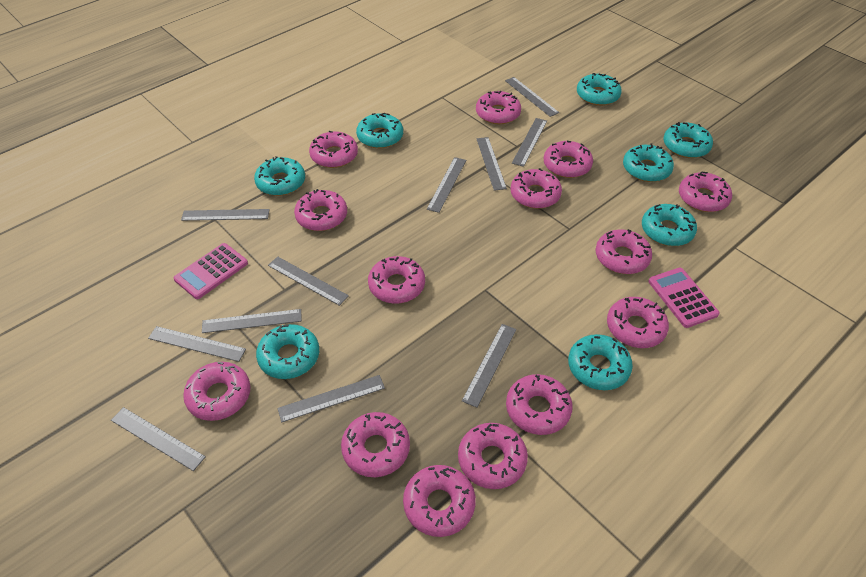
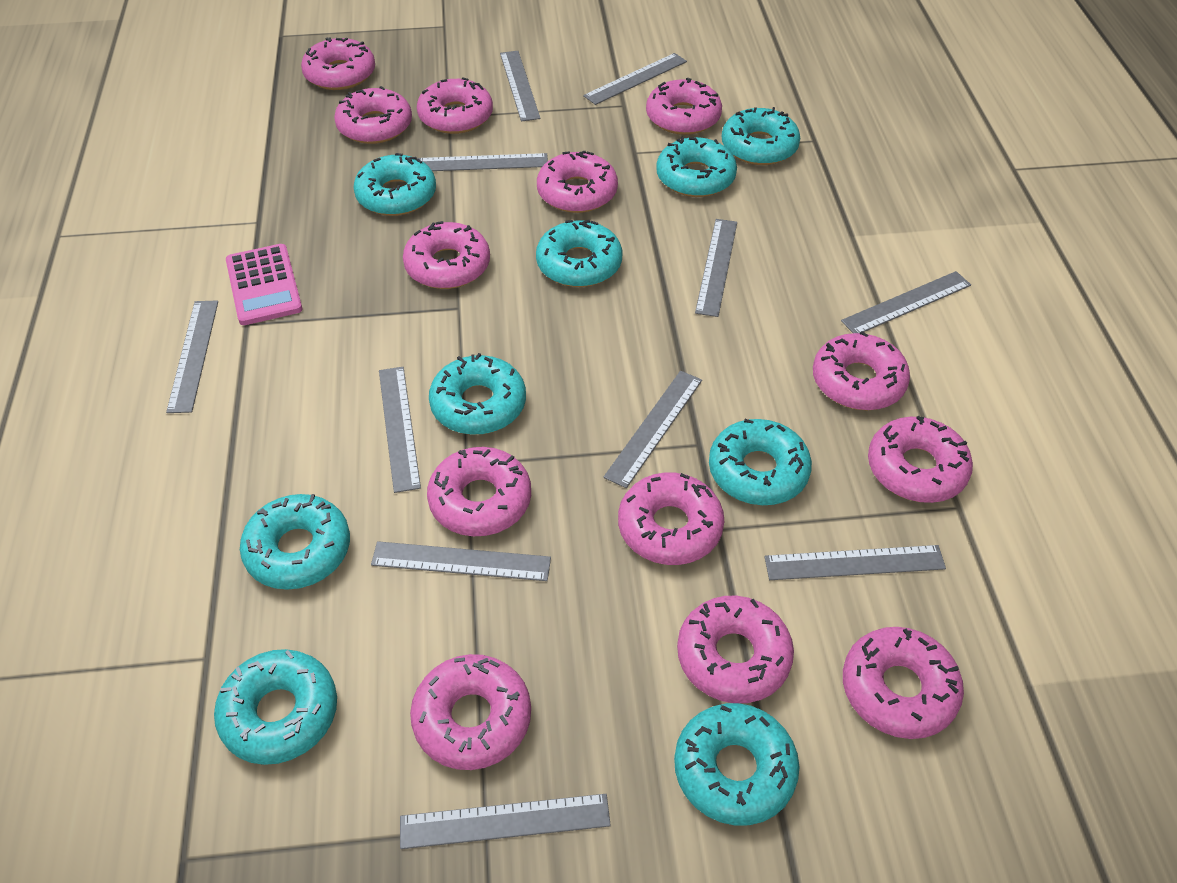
pink calculator: 2 -> 1
pink donut: 14 -> 13
turquoise donut: 8 -> 9

